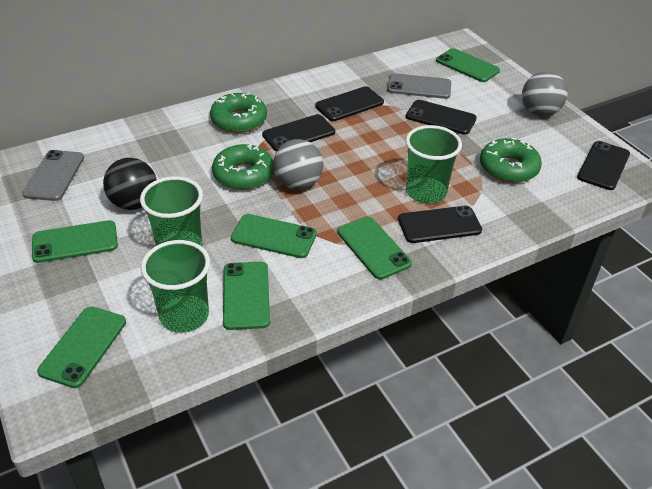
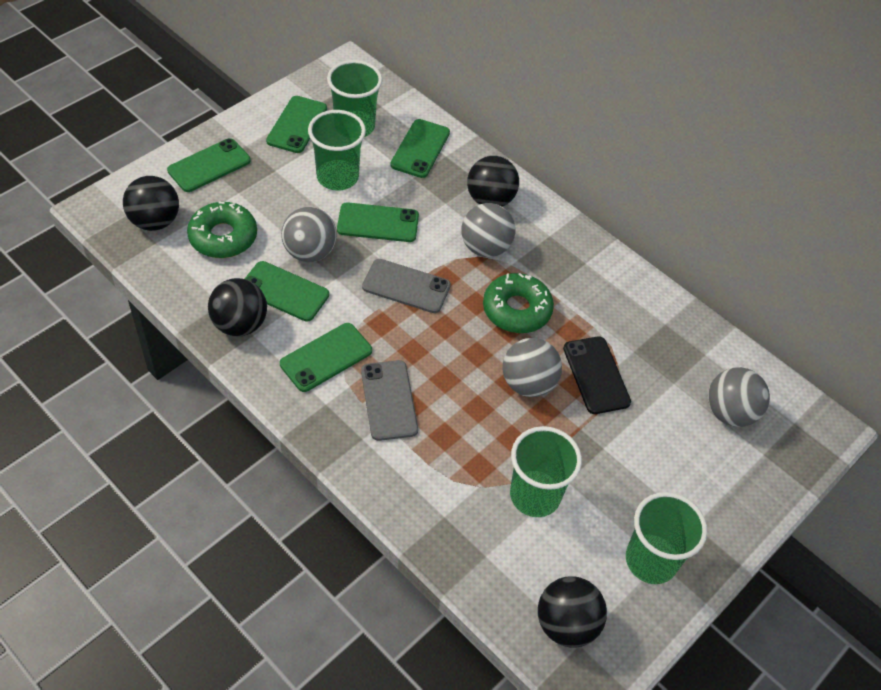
black ball: 1 -> 4
black phone: 5 -> 1
green cup: 3 -> 4
green donut: 3 -> 2
grey ball: 2 -> 4

